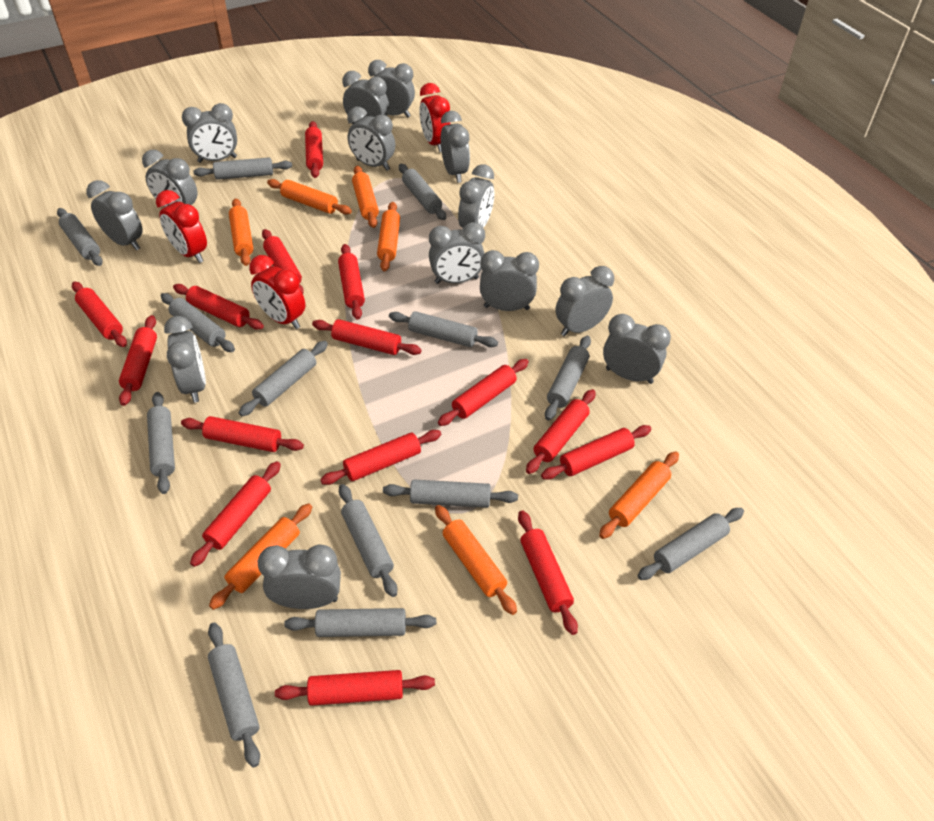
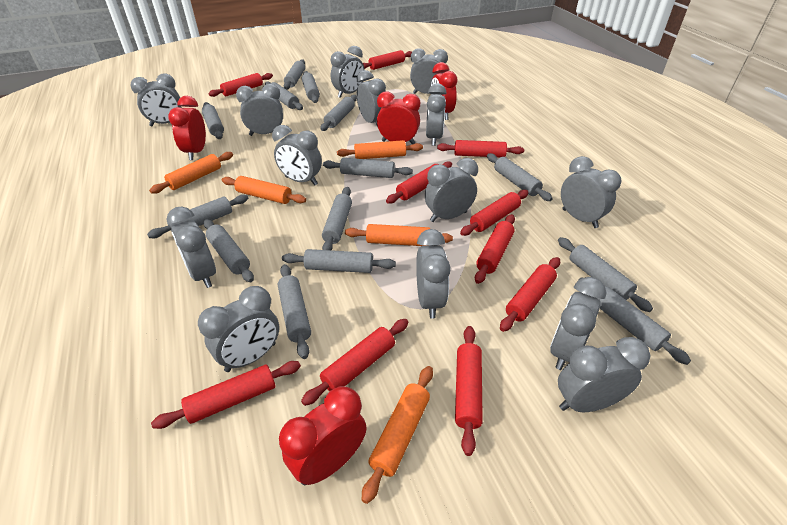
grey rolling pin: 13 -> 14
orange rolling pin: 7 -> 5
red clock: 3 -> 4
red rolling pin: 15 -> 10

